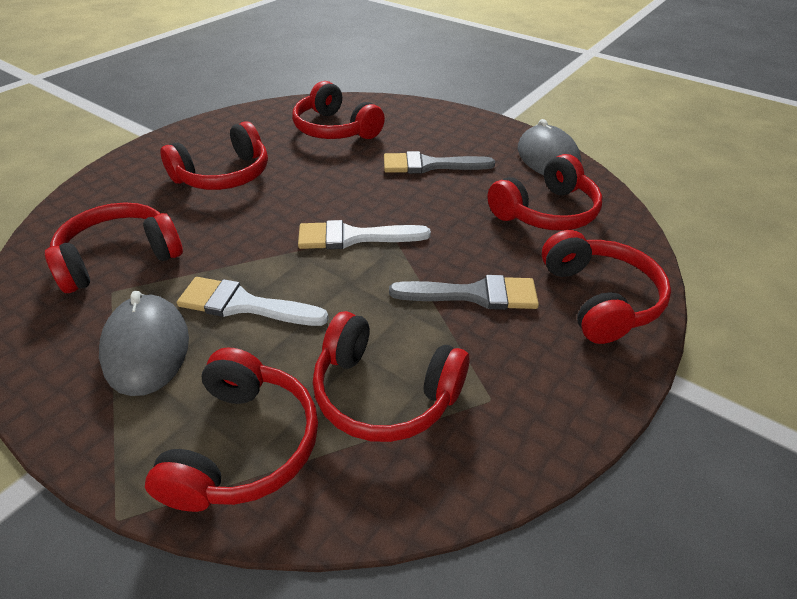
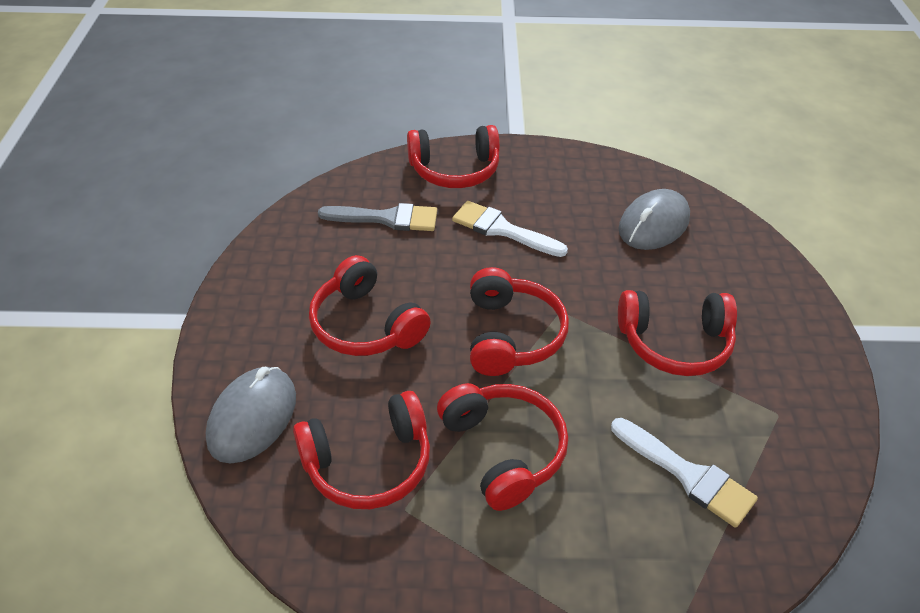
grey brush: 2 -> 1
red headphones: 7 -> 6

